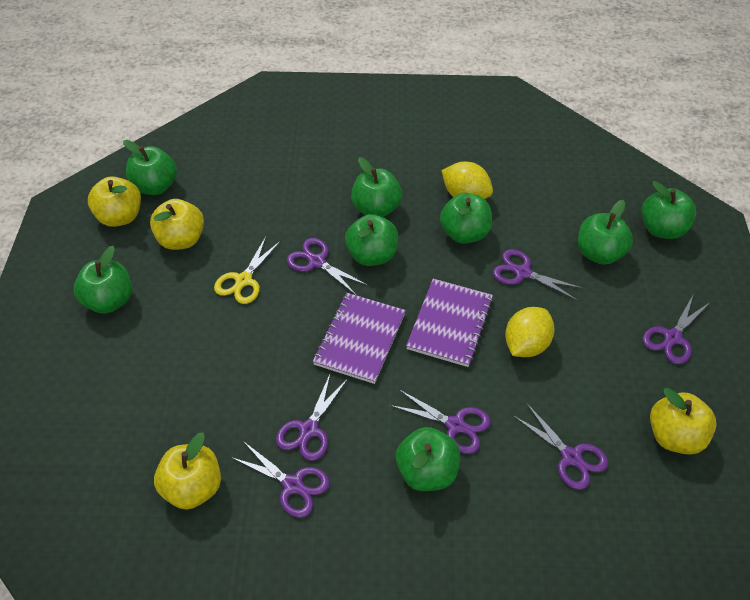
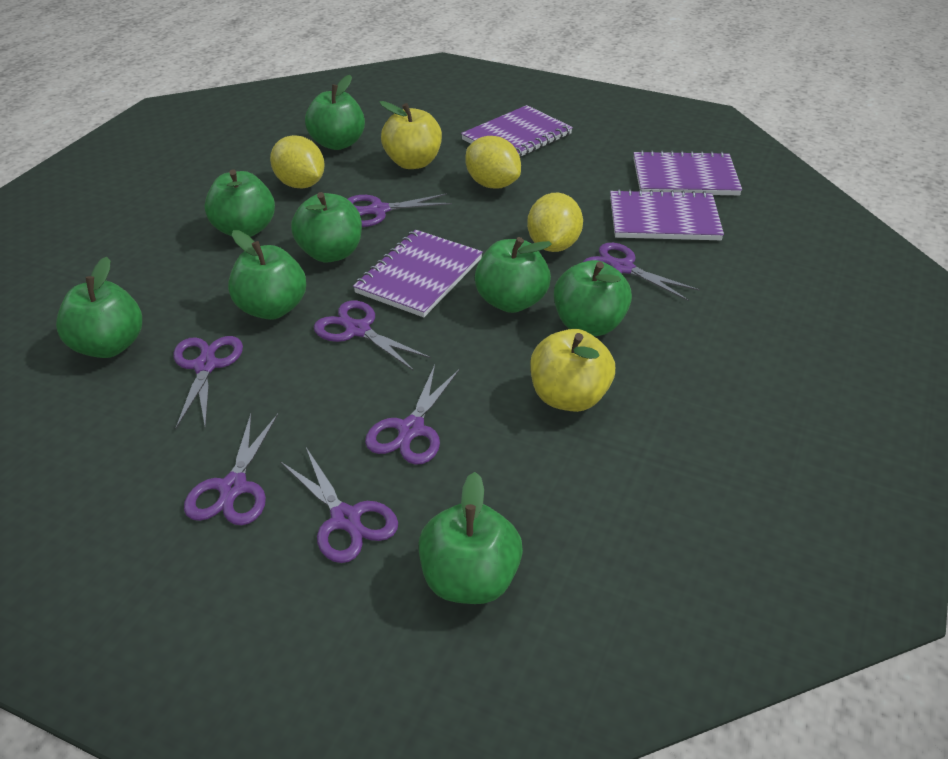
purple notebook: 2 -> 4
yellow apple: 4 -> 2
yellow lemon: 2 -> 3
yellow scissors: 1 -> 0

